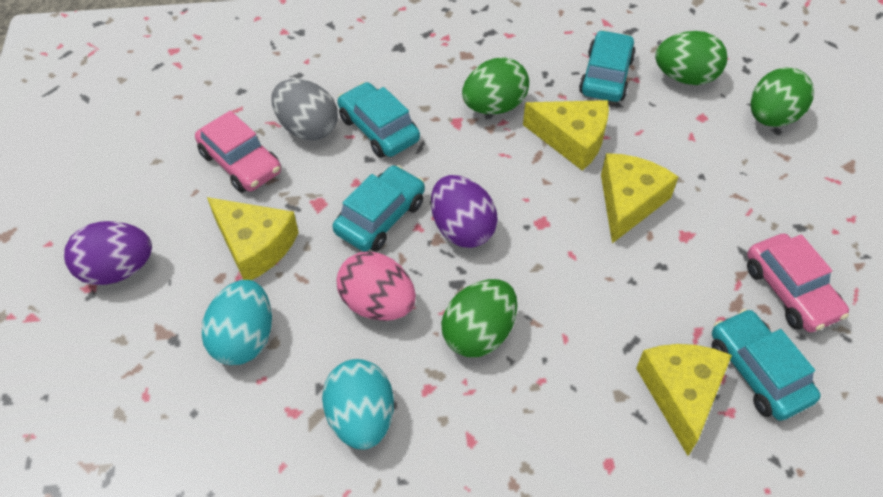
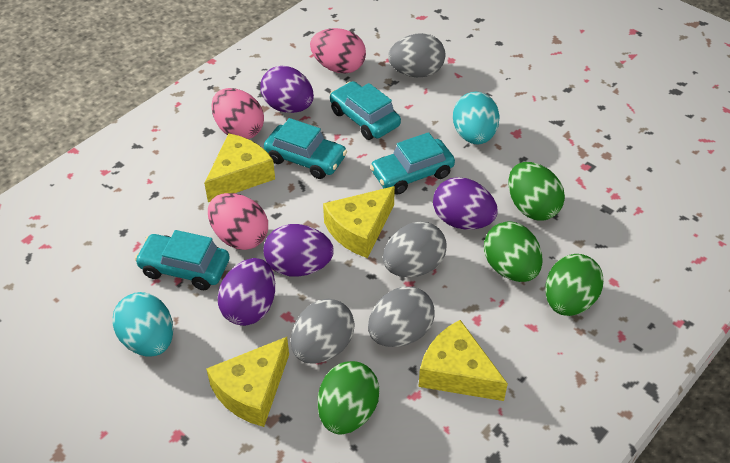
grey egg: 1 -> 4
pink car: 2 -> 0
pink egg: 1 -> 3
purple egg: 2 -> 4

